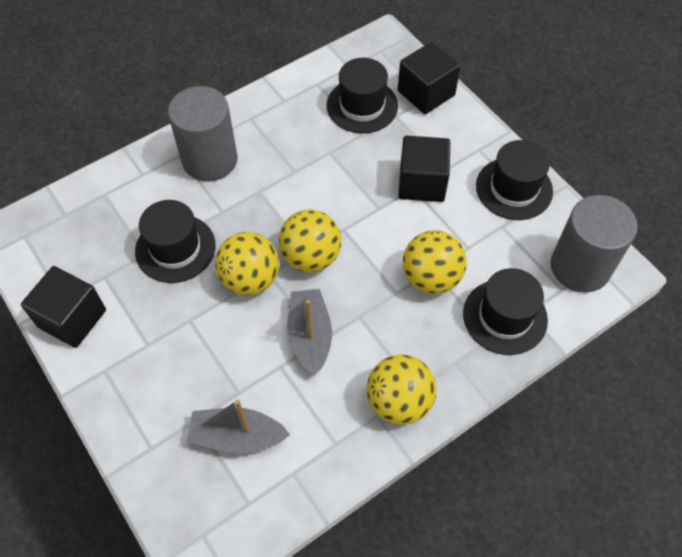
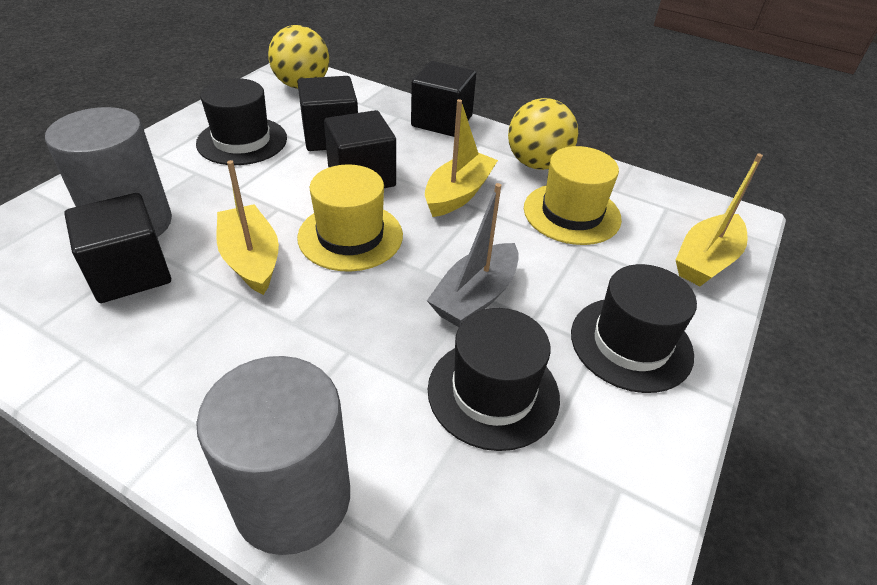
black cube: 3 -> 4
black hat: 4 -> 3
grey boat: 2 -> 1
yellow ball: 4 -> 2
yellow boat: 0 -> 3
yellow hat: 0 -> 2

